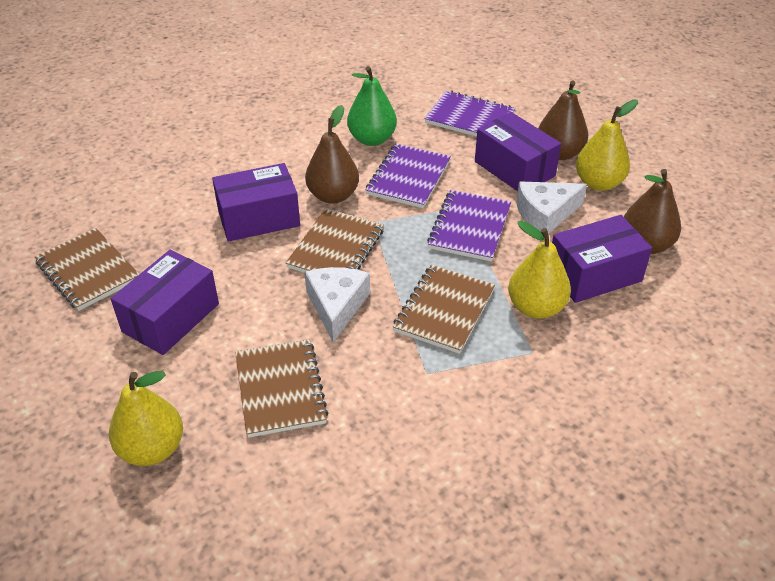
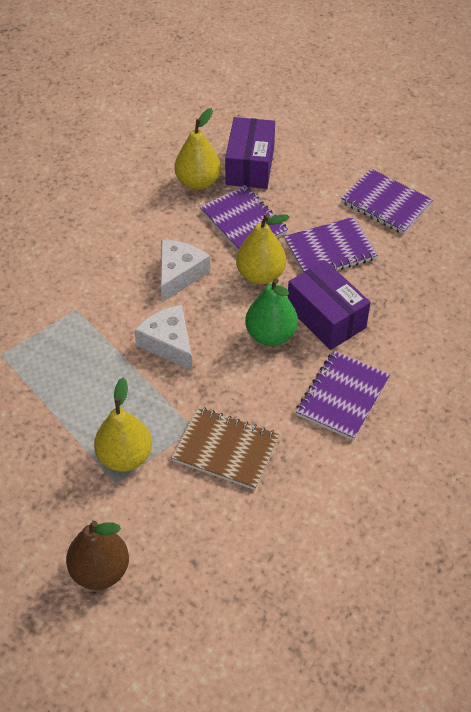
brown notebook: 4 -> 1
brown pear: 3 -> 1
purple box: 4 -> 2
purple notebook: 3 -> 4

